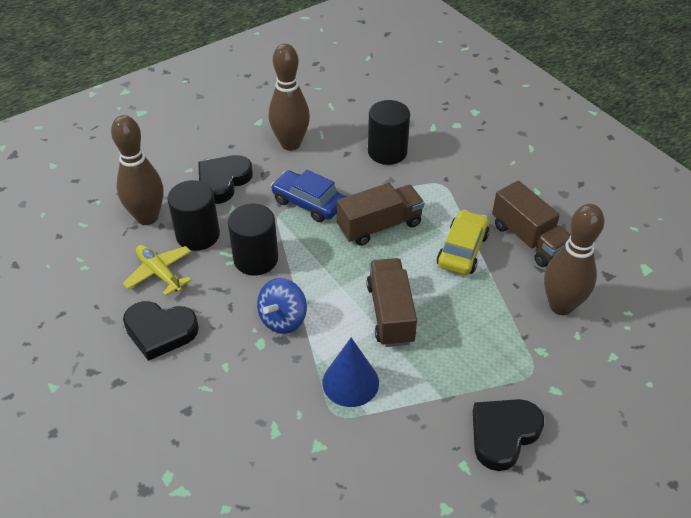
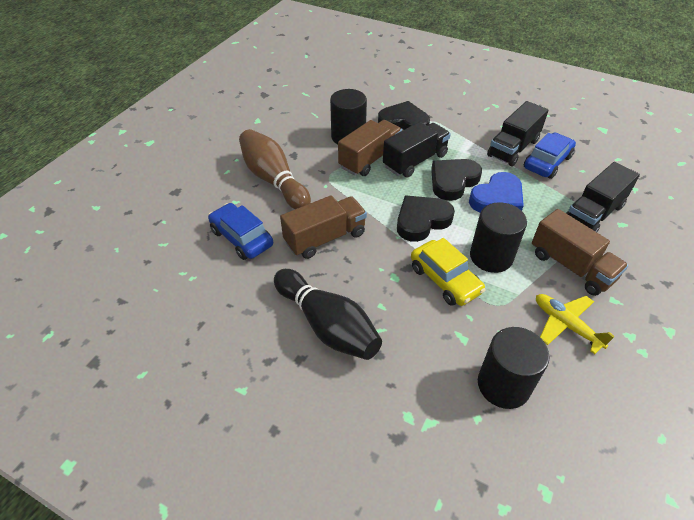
black bowling pin: 0 -> 1
black truck: 0 -> 3
blue car: 1 -> 2
blue cone: 1 -> 0
blue heart: 0 -> 1
blue spinning top: 1 -> 0
brown bowling pin: 3 -> 1

